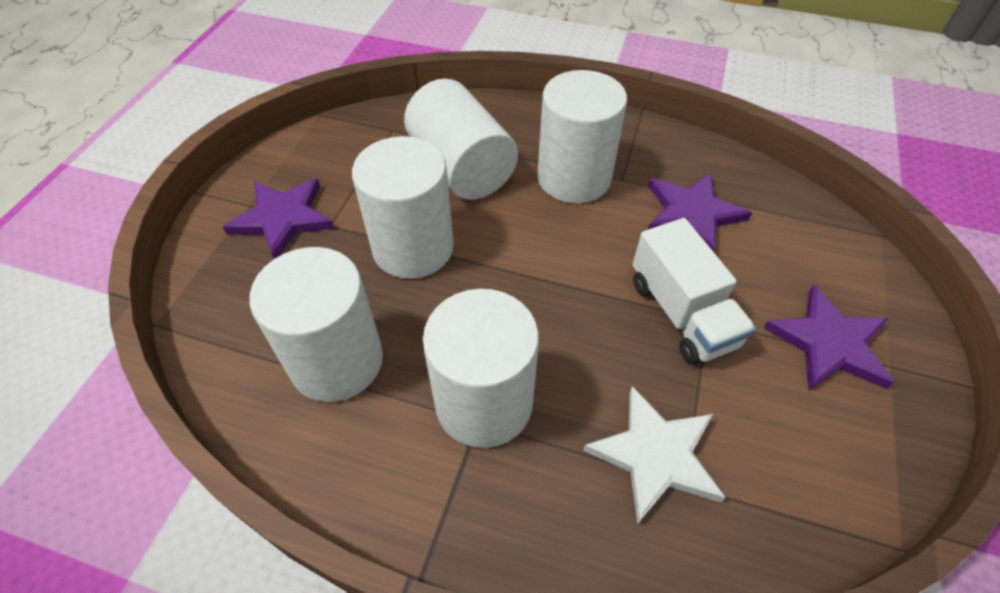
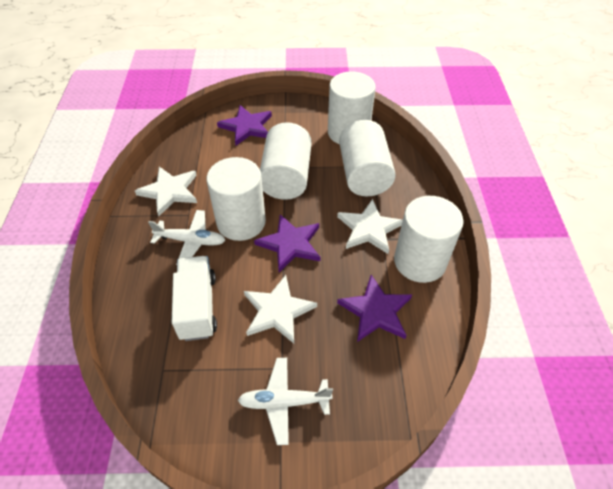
white plane: 0 -> 2
white star: 1 -> 3

